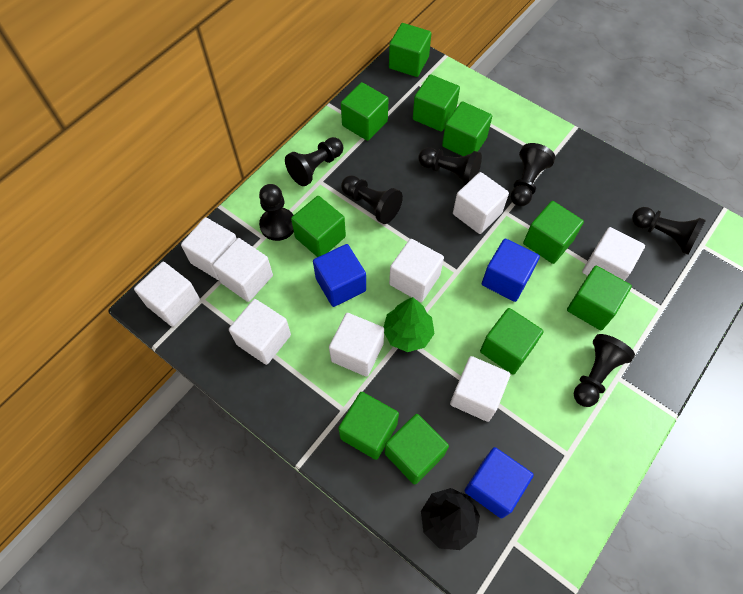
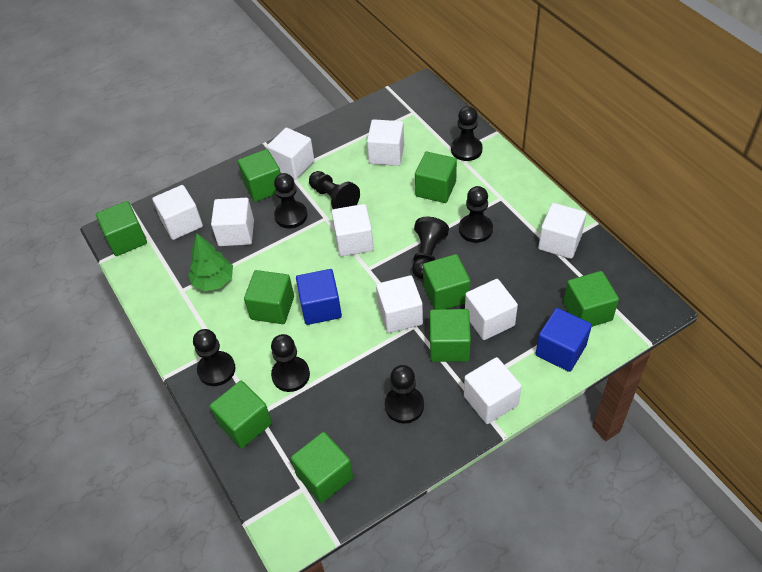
black pawn: 7 -> 8
black tree: 1 -> 0
blue cube: 3 -> 2
green cube: 10 -> 9

